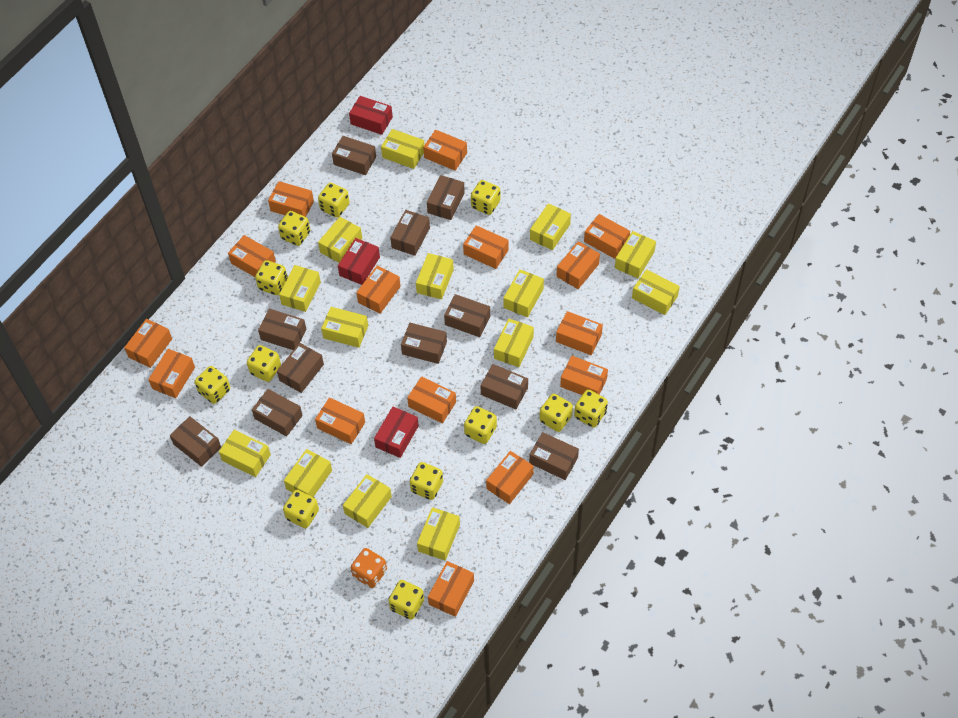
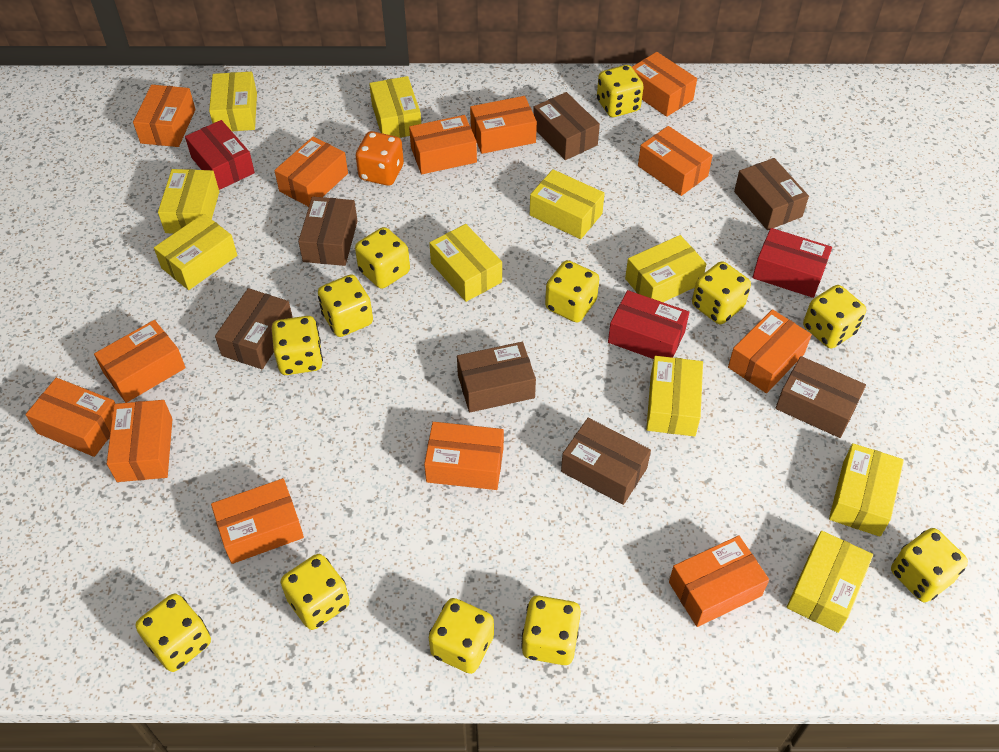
brown box: 11 -> 7
orange box: 15 -> 13
yellow box: 14 -> 10

